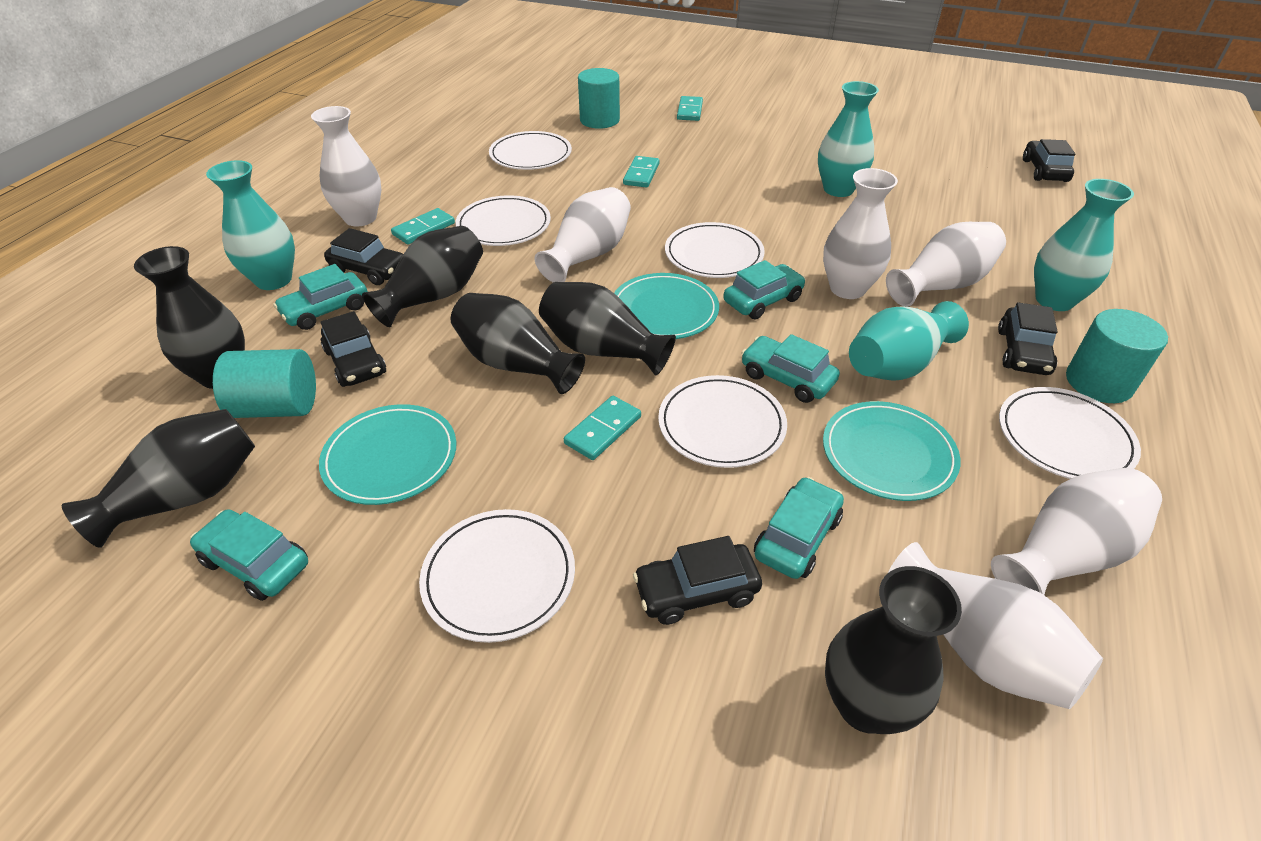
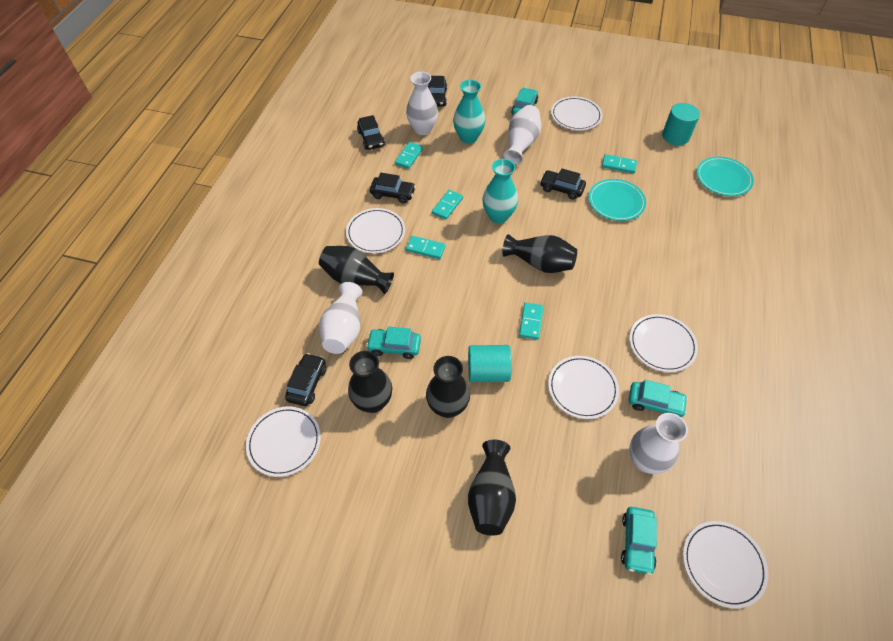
black vase: 6 -> 5
turquoise car: 5 -> 4
turquoise cylinder: 3 -> 2
turquoise domino: 4 -> 5
turquoise plate: 3 -> 2
turquoise vase: 4 -> 2
white vase: 6 -> 4

